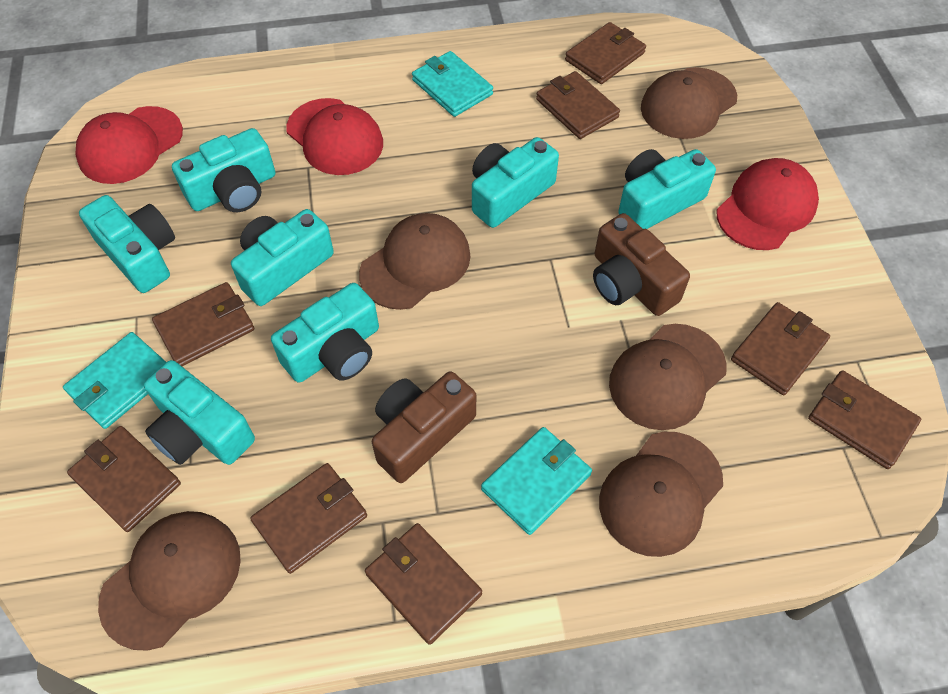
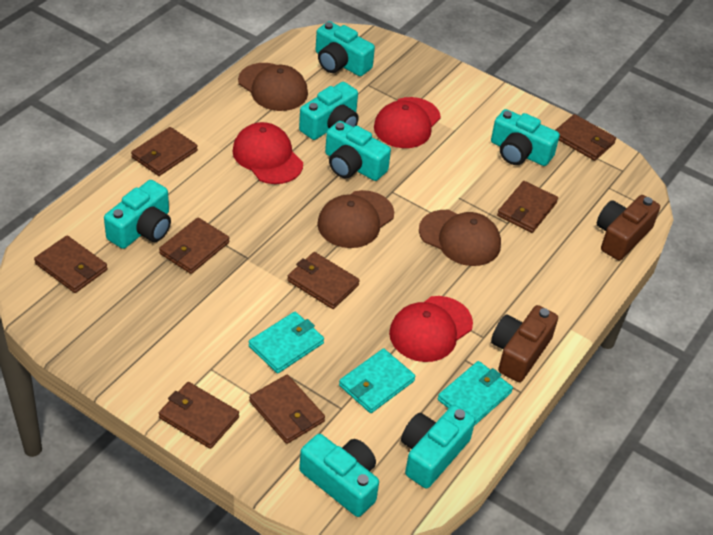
brown cap: 5 -> 3

